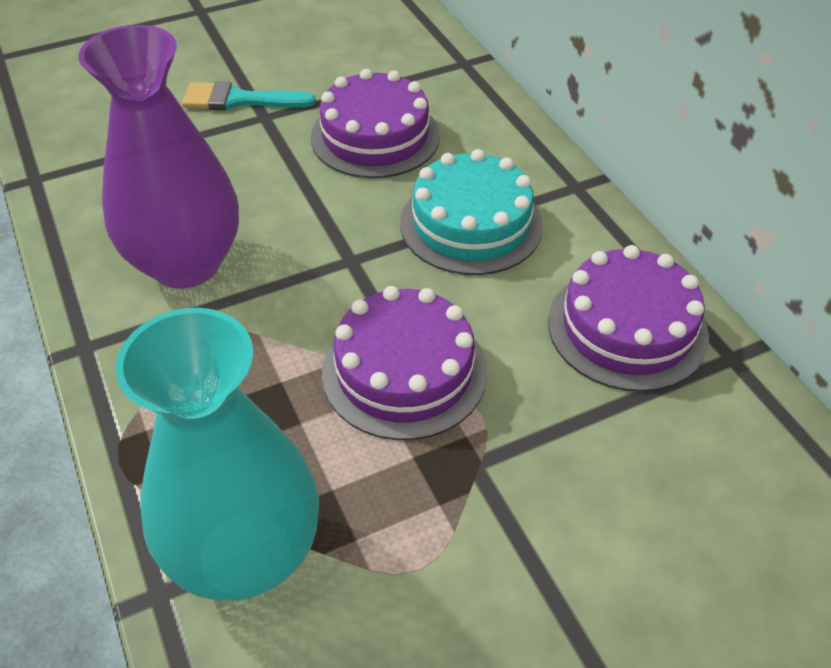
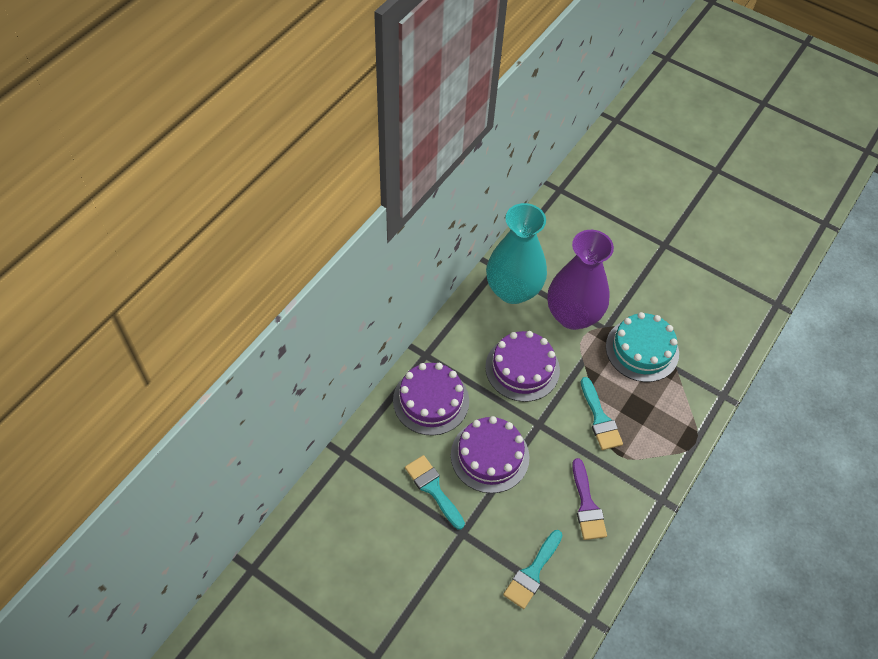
purple brush: 0 -> 1
turquoise brush: 1 -> 3

